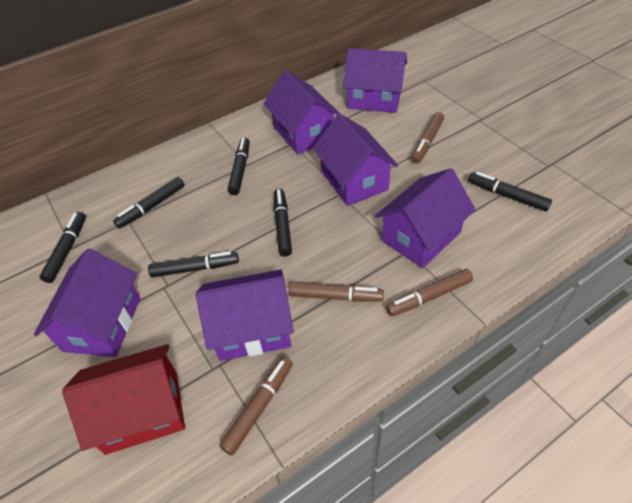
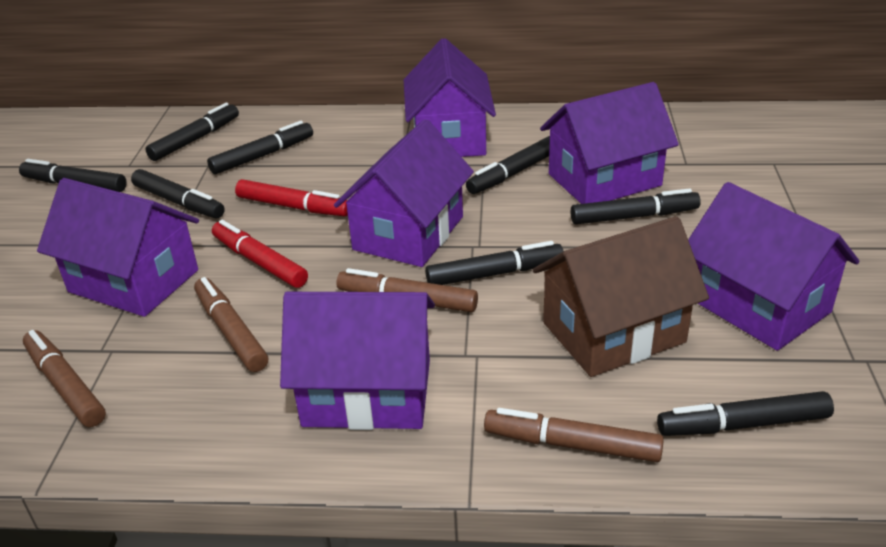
black marker: 6 -> 8
brown house: 0 -> 1
red house: 1 -> 0
red marker: 0 -> 2

